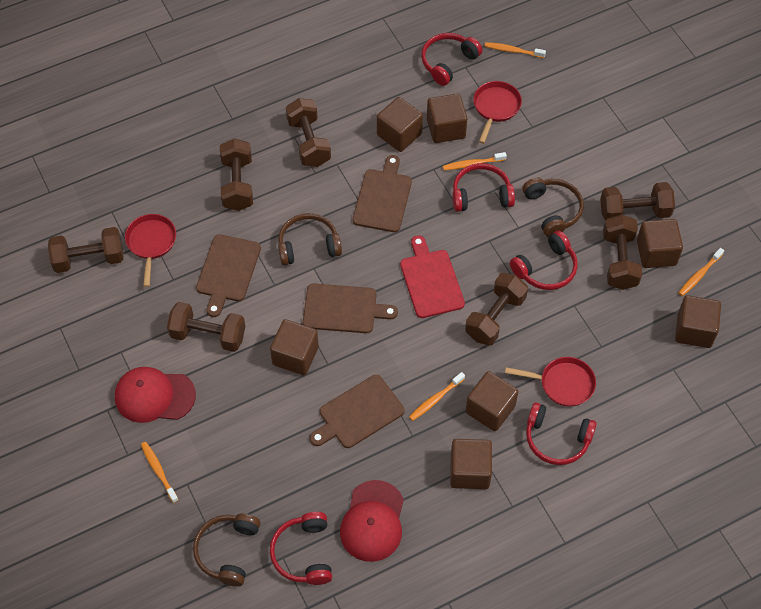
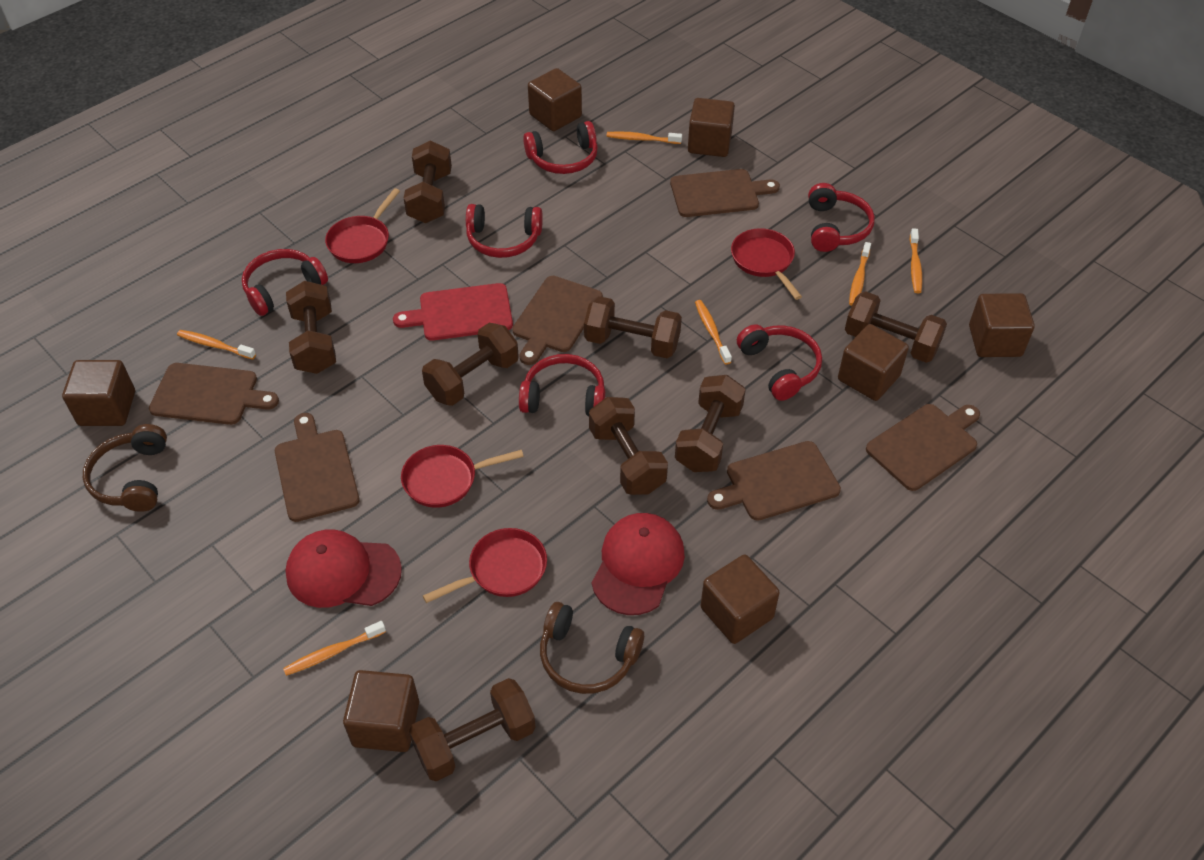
brown cutting board: 4 -> 6
brown dumbbell: 7 -> 8
brown headphones: 3 -> 2
orange toothbrush: 5 -> 6
red headphones: 5 -> 6
red pan: 3 -> 4

